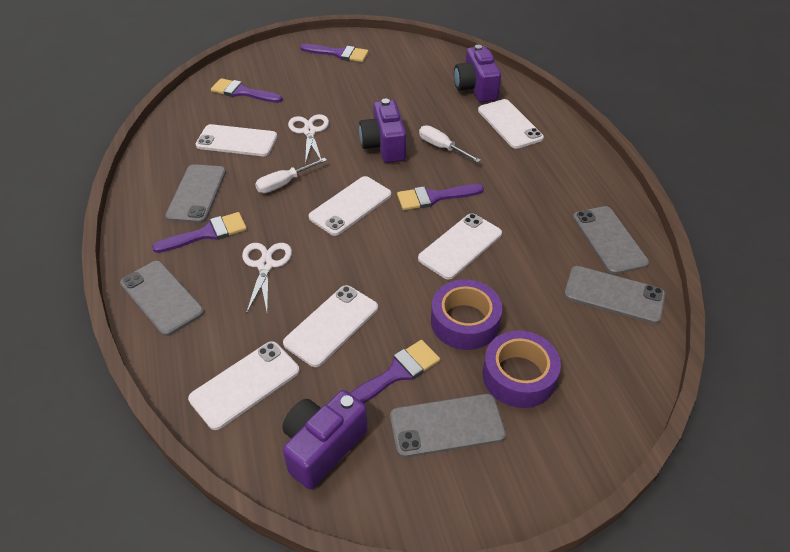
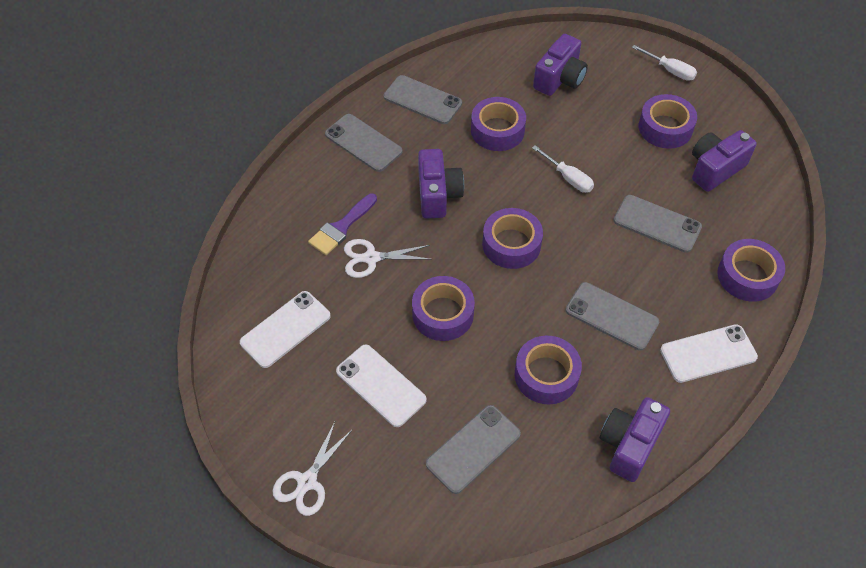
purple brush: 5 -> 1
purple camera: 3 -> 4
purple tape: 2 -> 6
white phone: 6 -> 3

